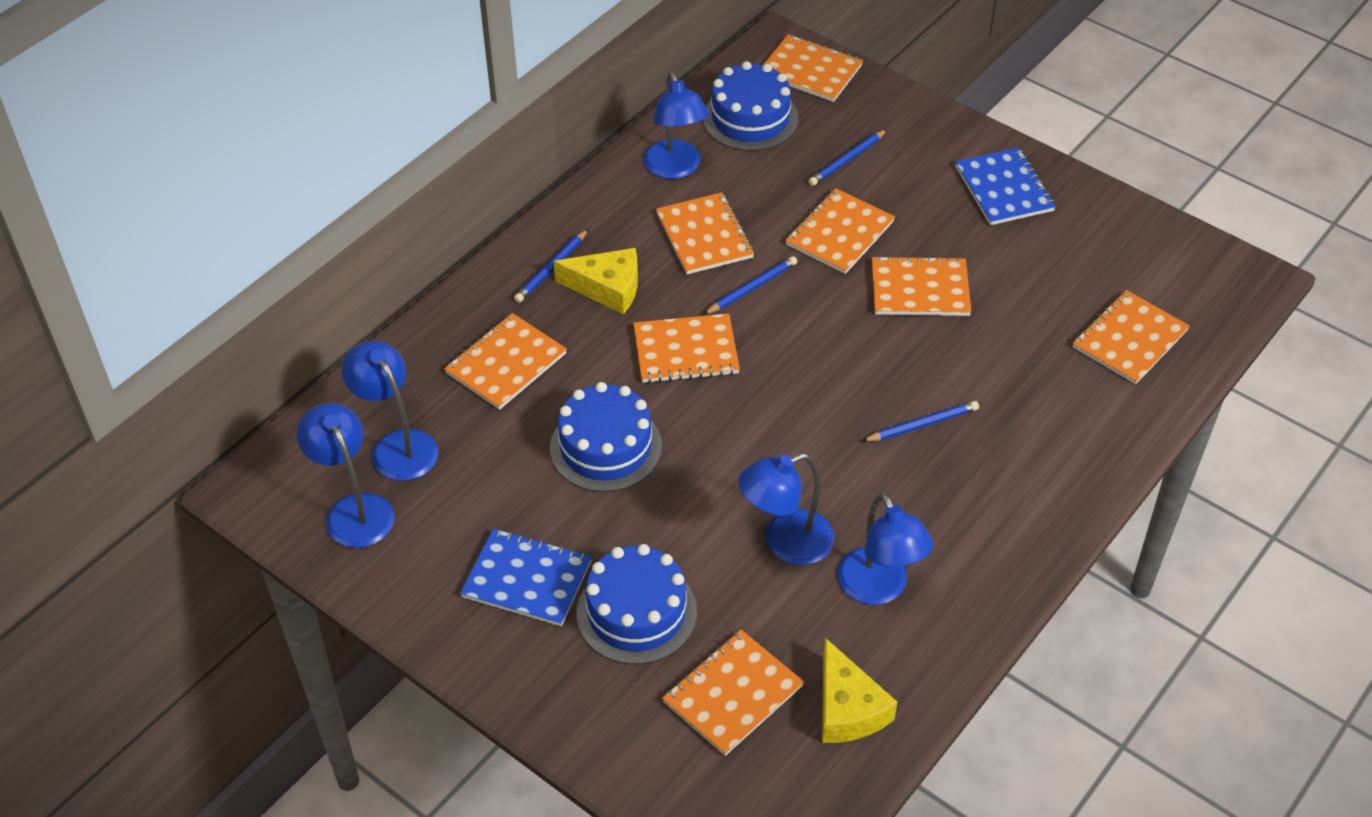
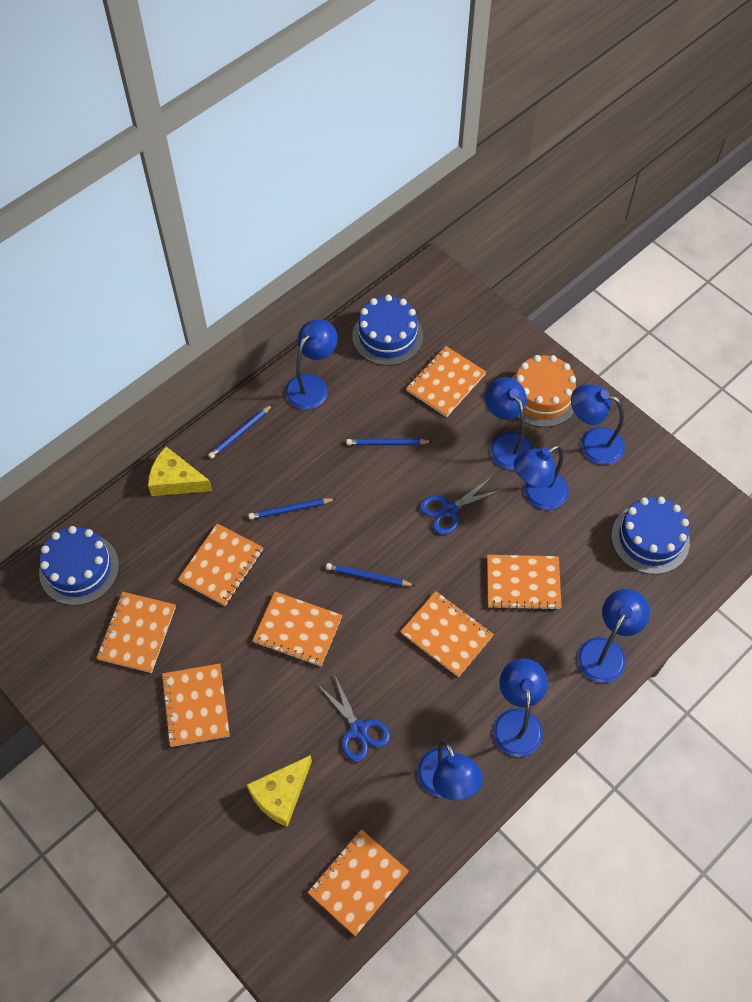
blue lamp: 5 -> 7
blue notebook: 2 -> 0
blue scissors: 0 -> 2
orange cake: 0 -> 1

